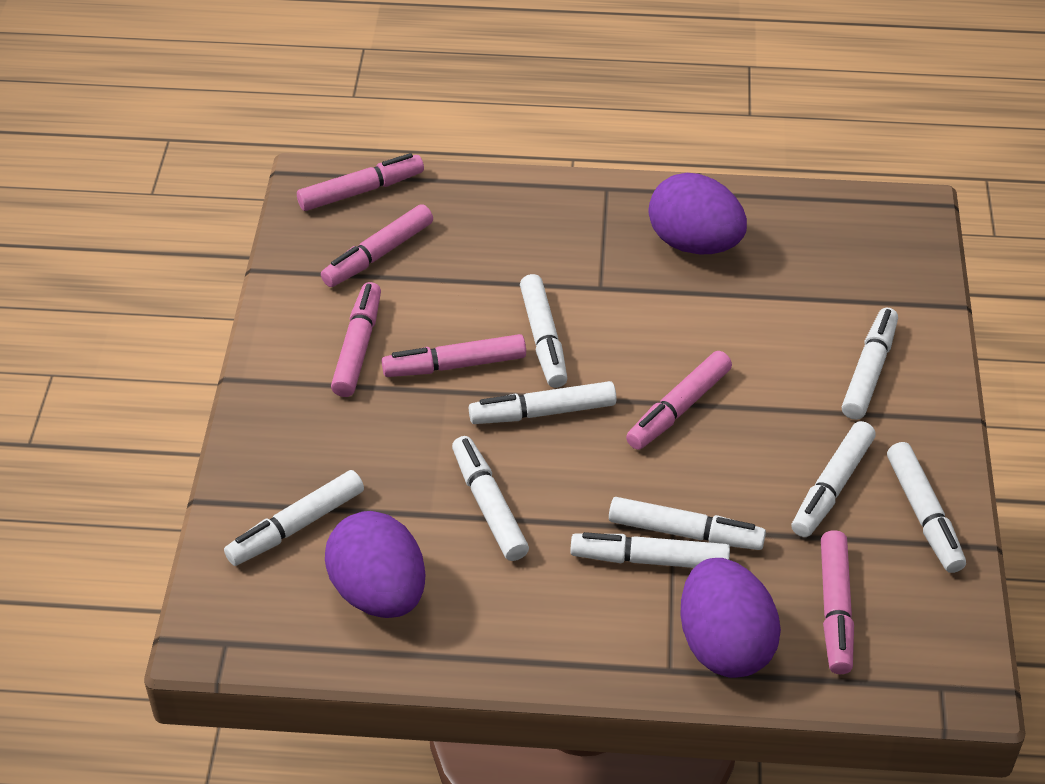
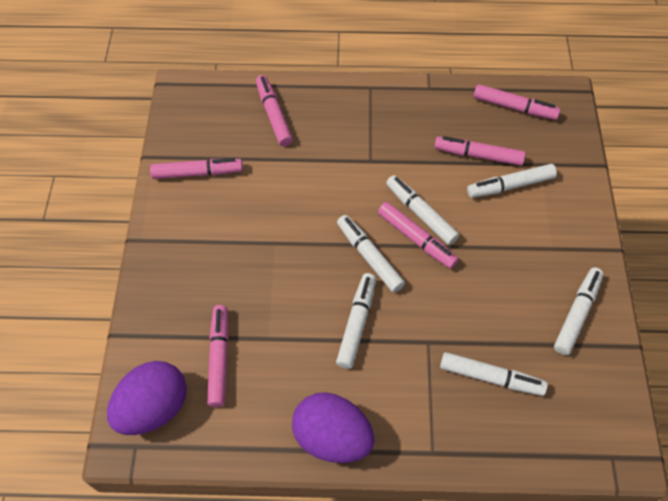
purple egg: 3 -> 2
white marker: 9 -> 6

